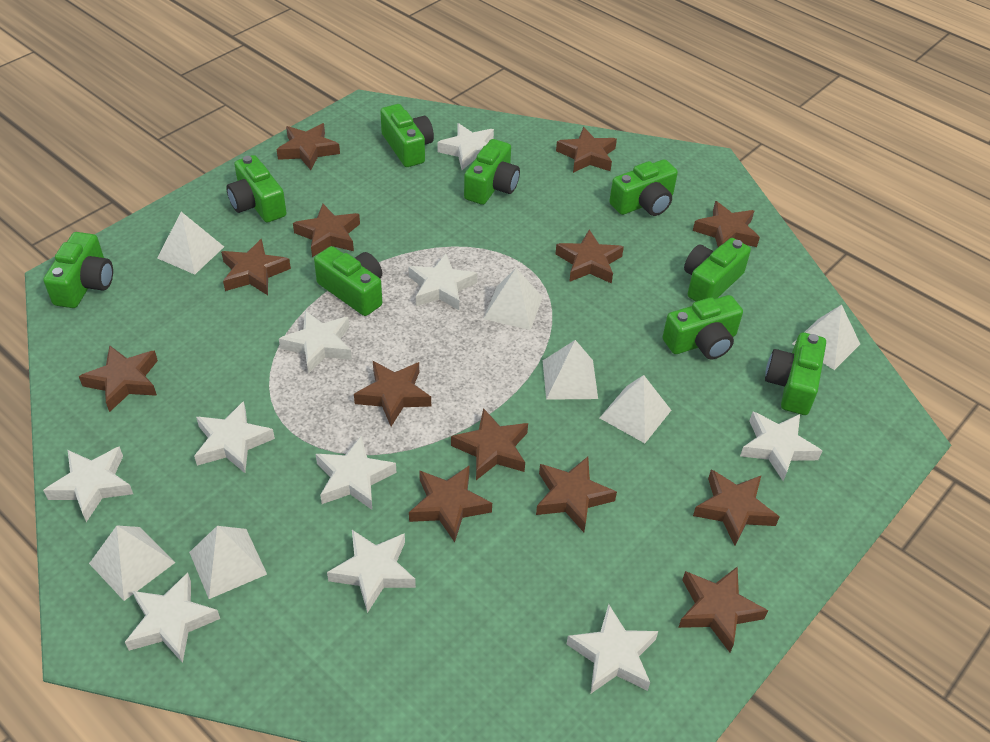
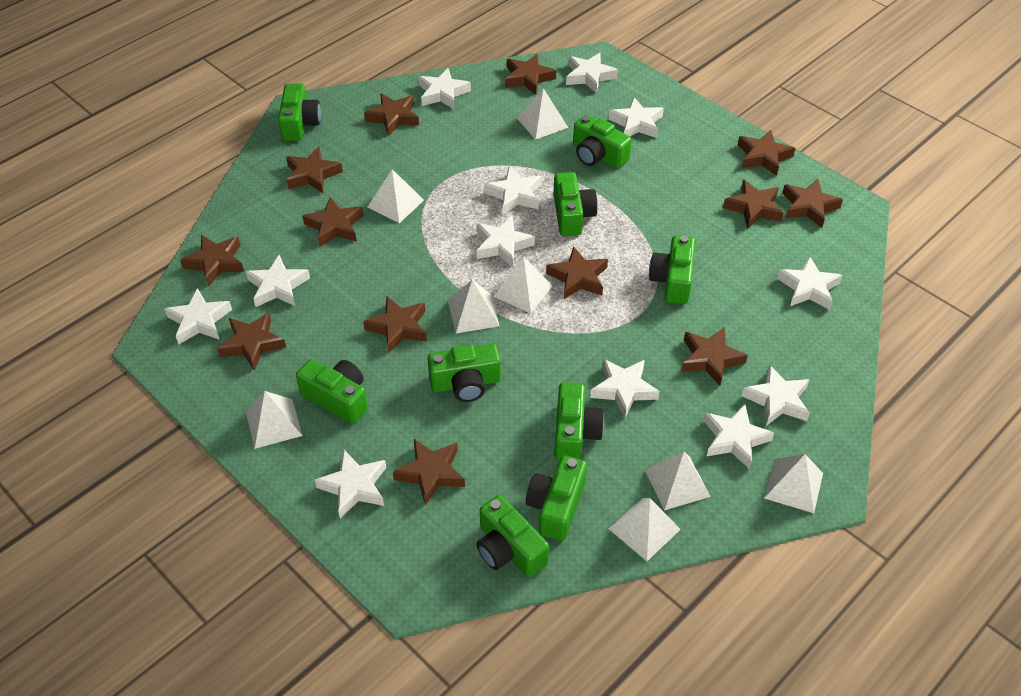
white pyramid: 7 -> 8
white star: 10 -> 12

